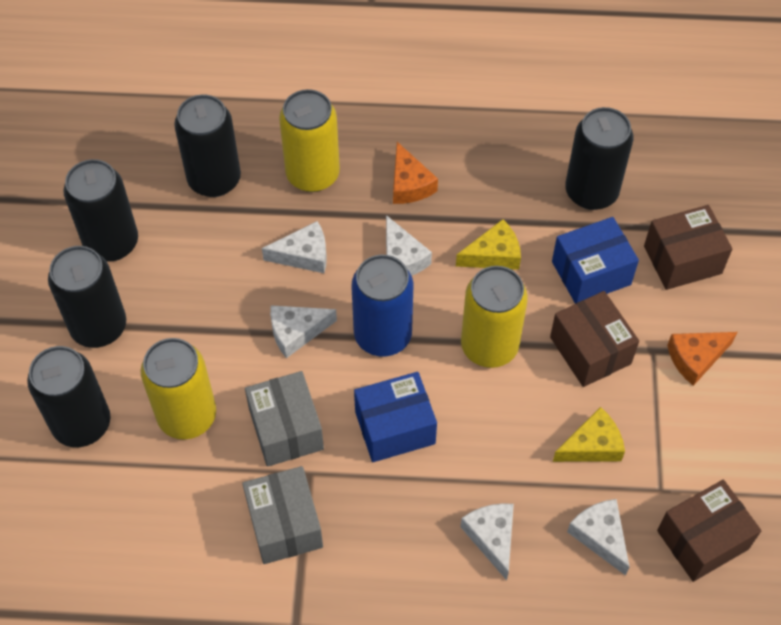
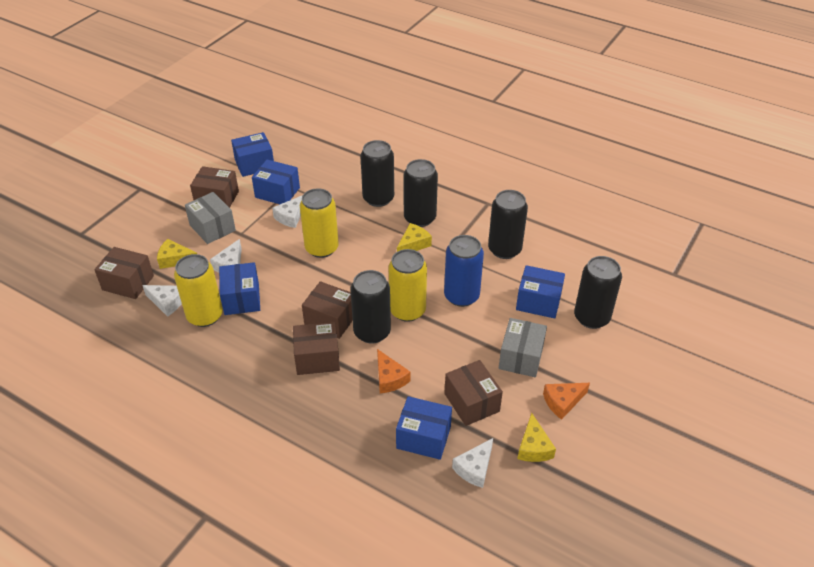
blue box: 2 -> 5
brown box: 3 -> 5
white cheese: 5 -> 4
yellow cheese: 2 -> 3

